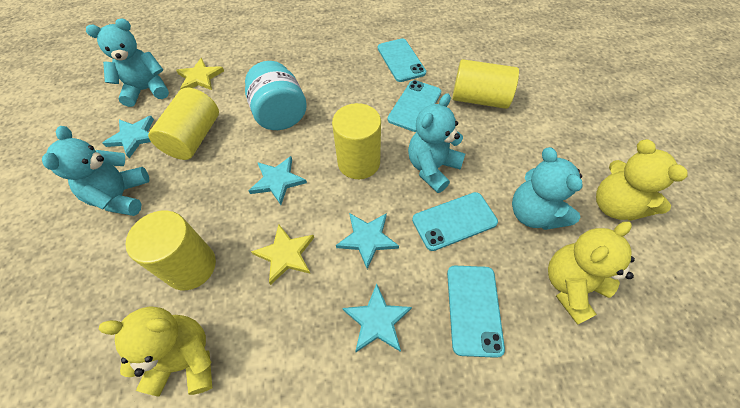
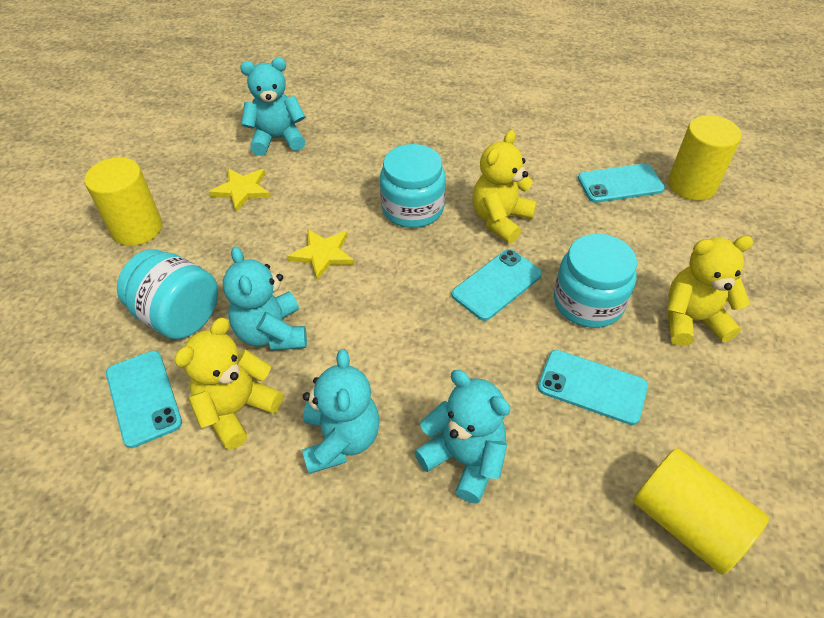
turquoise jar: 1 -> 3
turquoise star: 4 -> 0
yellow cylinder: 4 -> 3

